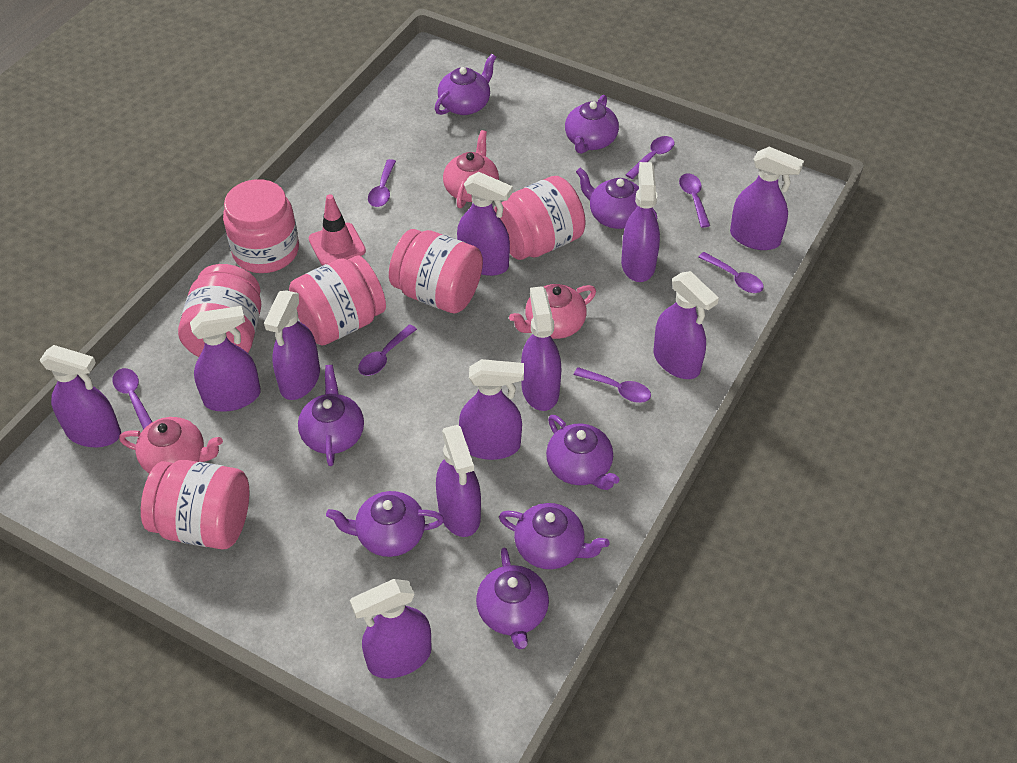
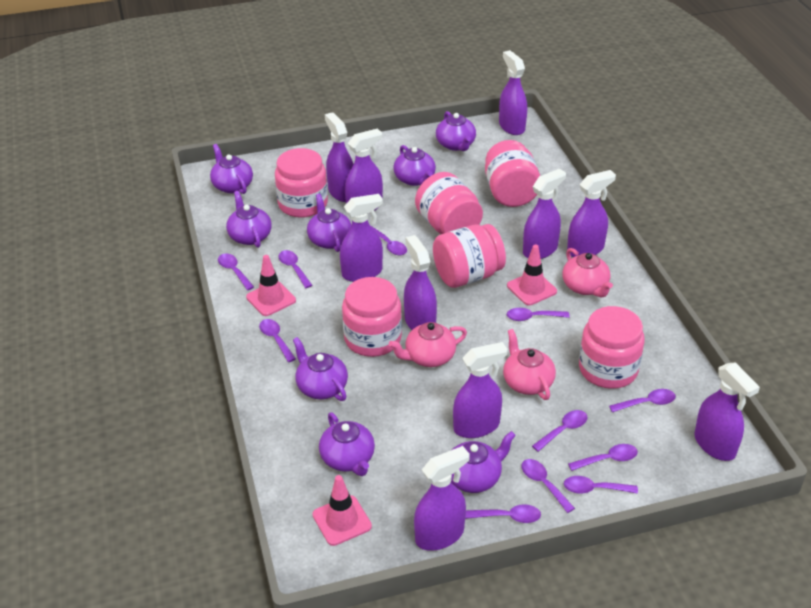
pink traffic cone: 1 -> 3
purple spoon: 7 -> 11
purple spray bottle: 11 -> 10

